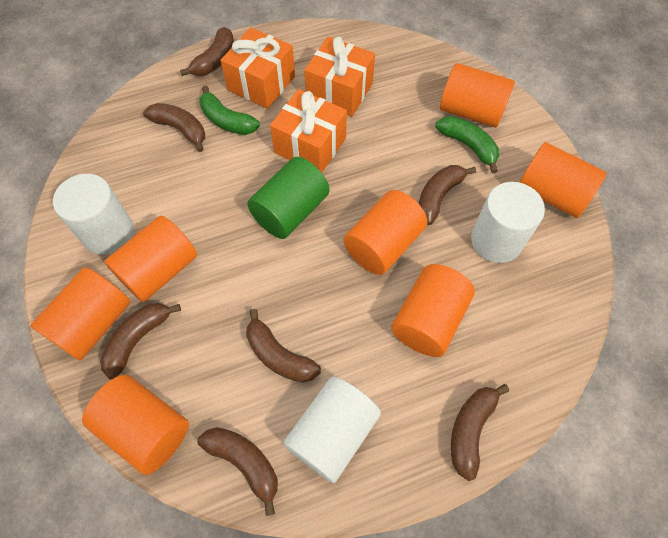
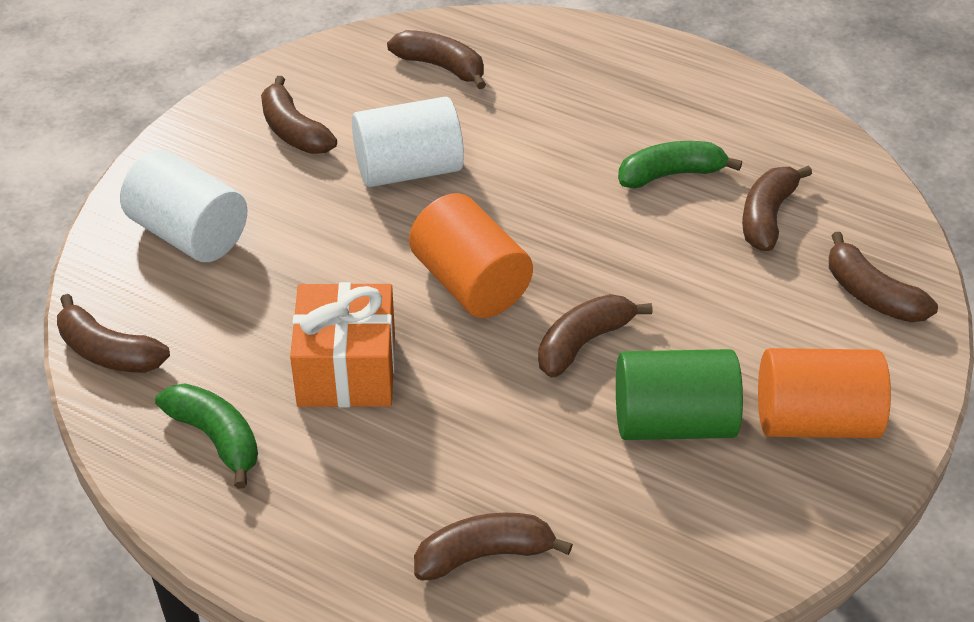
orange cylinder: 7 -> 2
orange gift: 3 -> 1
white cylinder: 3 -> 2

